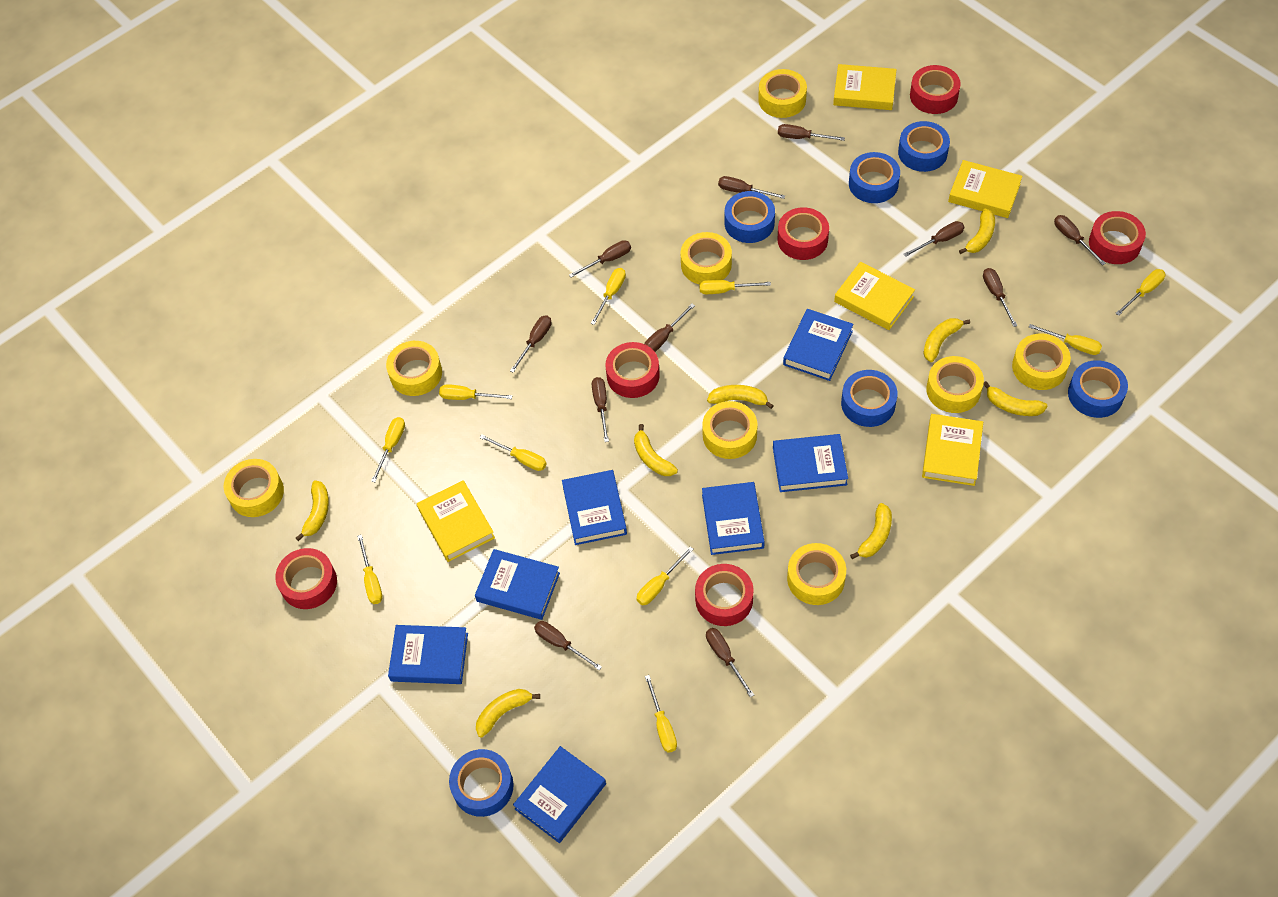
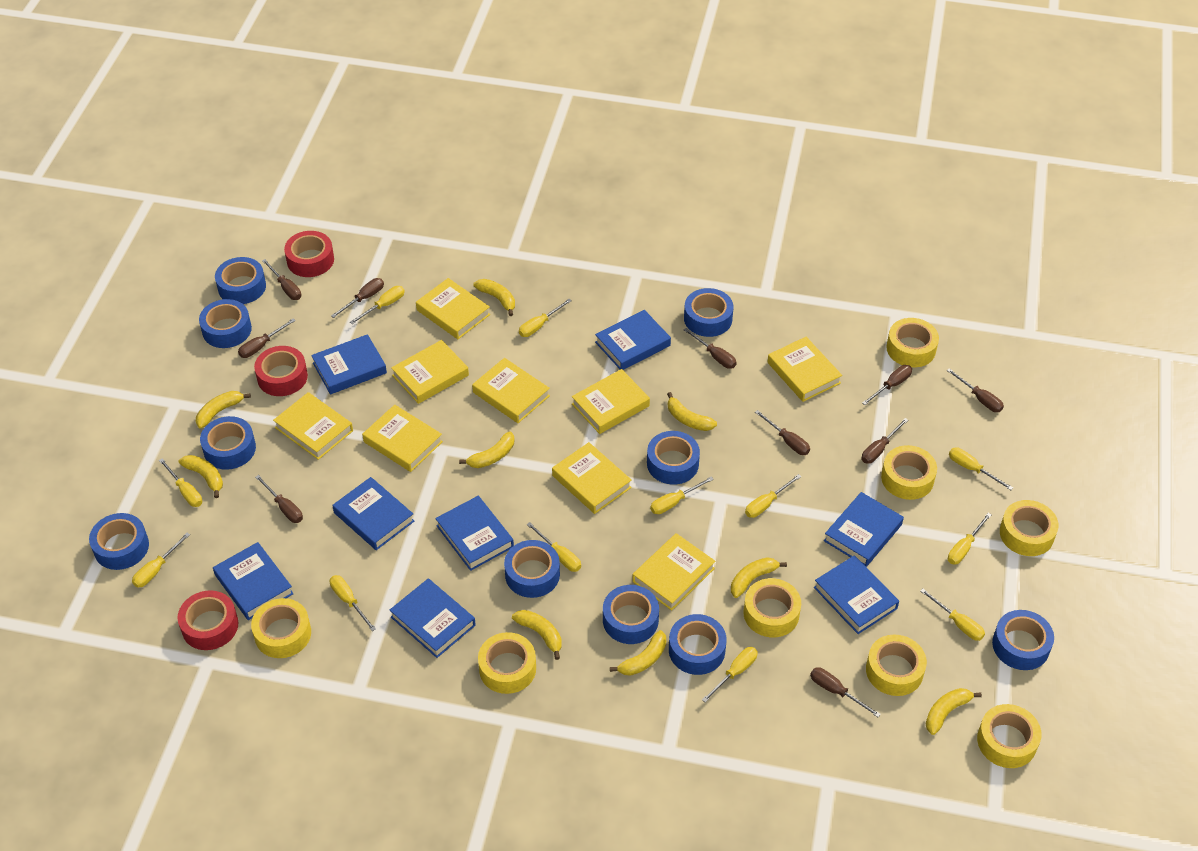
blue book: 7 -> 8
blue tape: 6 -> 10
brown screwdriver: 11 -> 10
red tape: 6 -> 3
yellow banana: 8 -> 9
yellow book: 5 -> 9
yellow screwdriver: 10 -> 12

